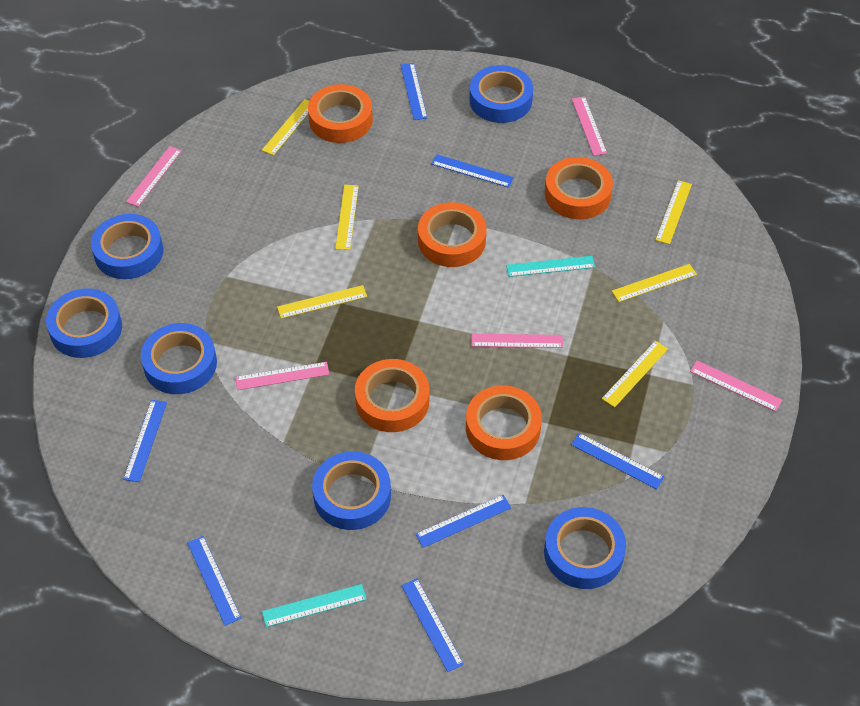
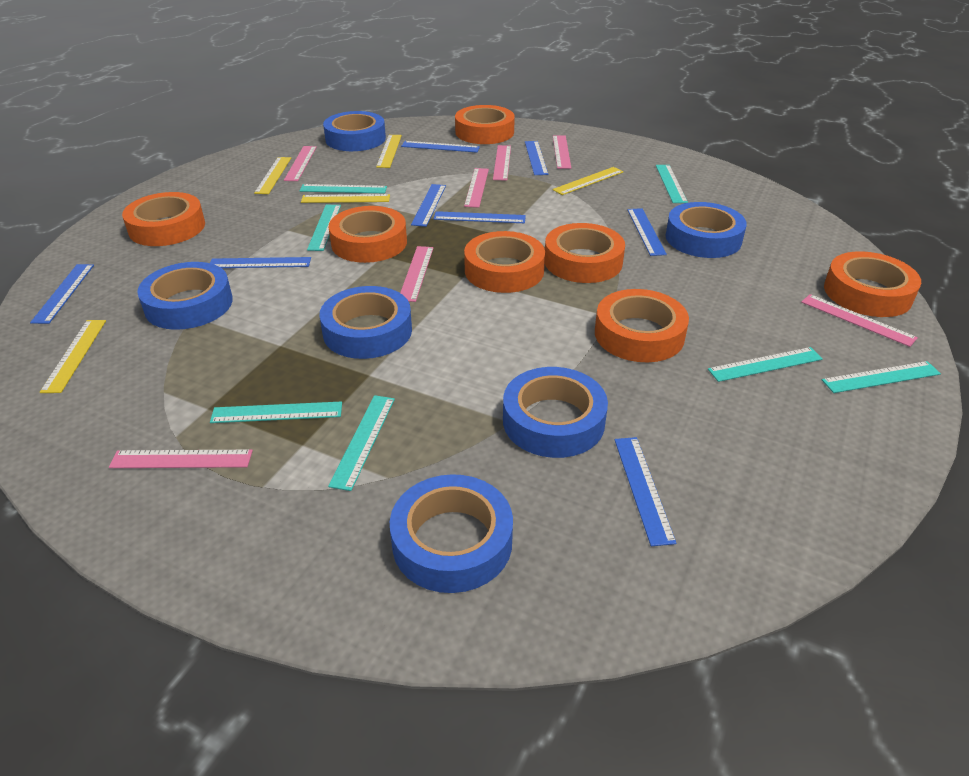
blue ruler: 7 -> 8
orange tape: 5 -> 7
pink ruler: 5 -> 7
turquoise ruler: 2 -> 7
yellow ruler: 6 -> 5

